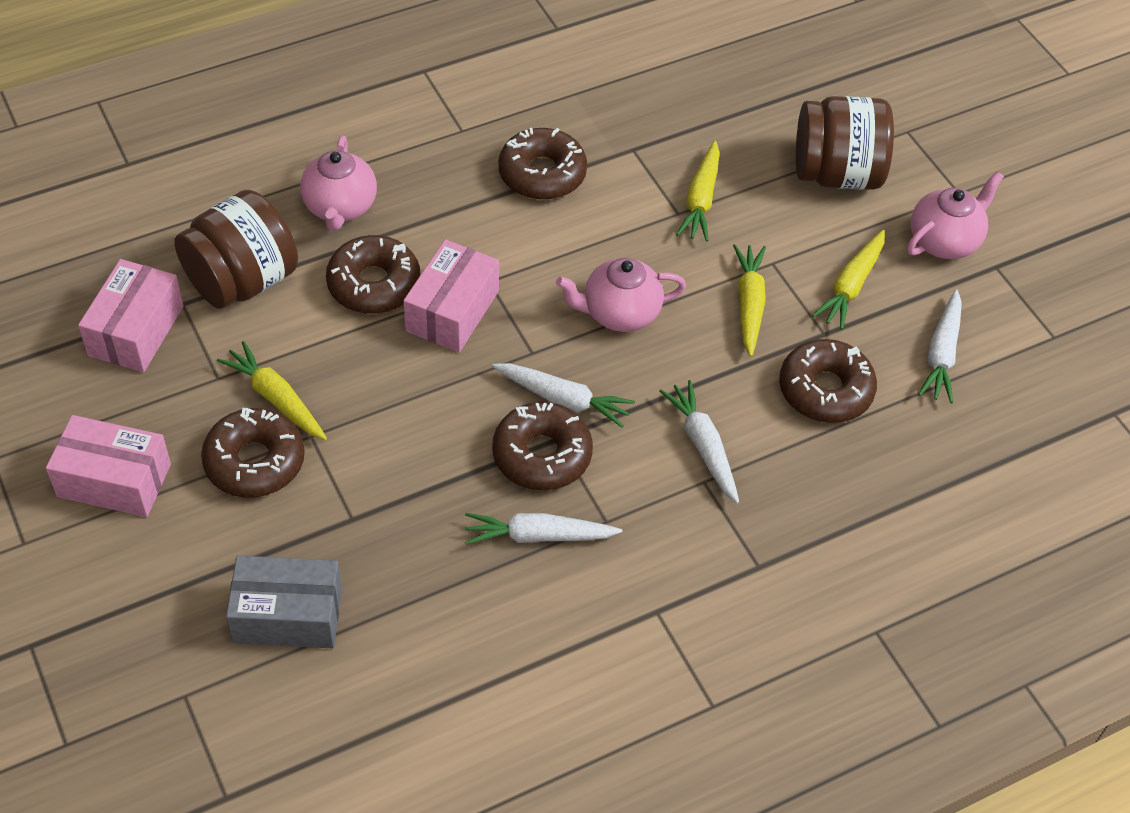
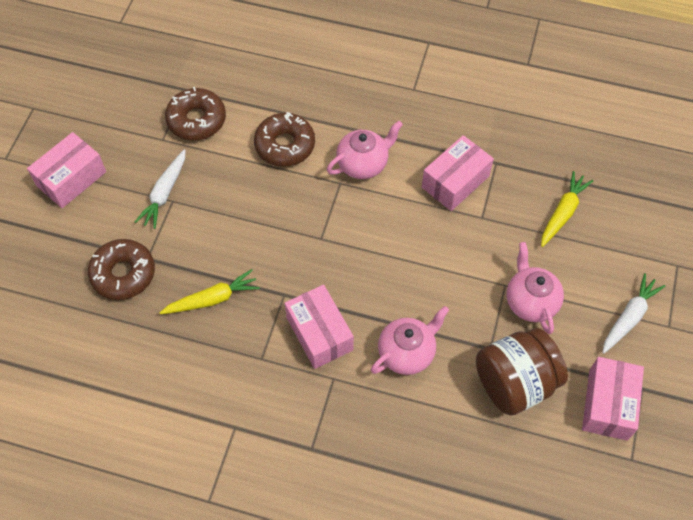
brown donut: 5 -> 3
brown jar: 2 -> 1
grey box: 1 -> 0
pink box: 3 -> 4
white carrot: 4 -> 2
yellow carrot: 4 -> 2

